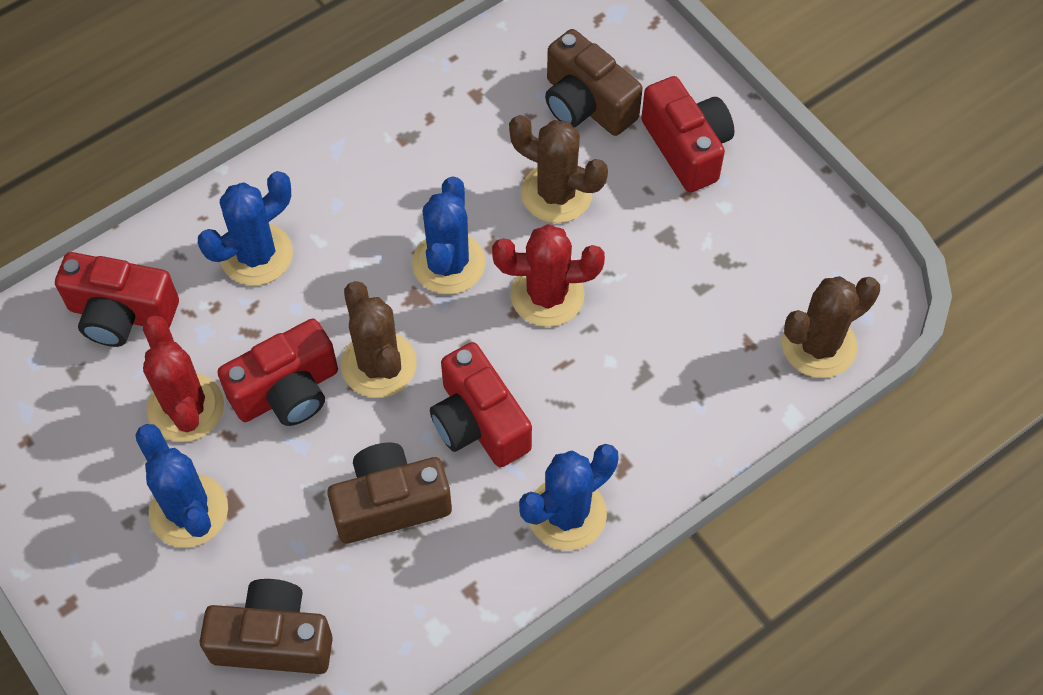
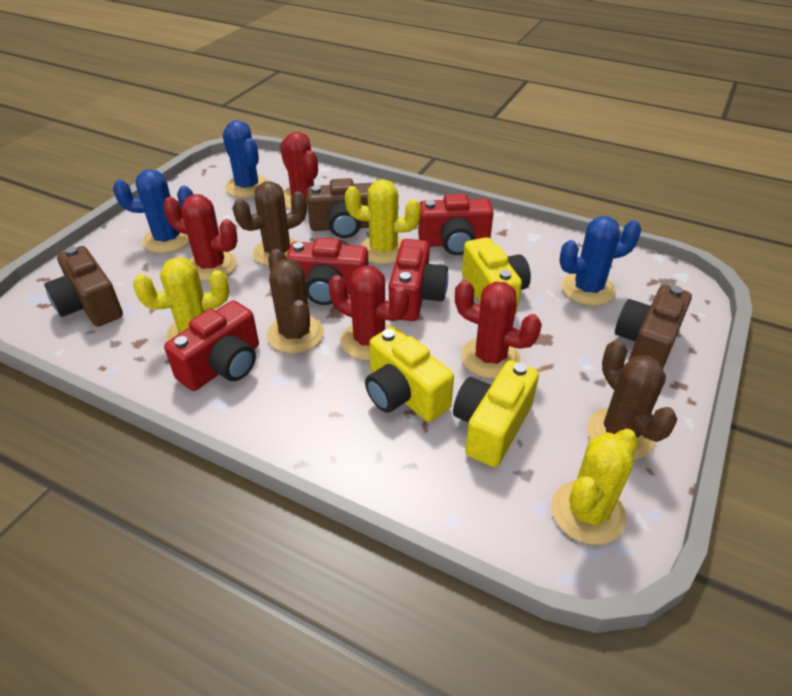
blue cactus: 4 -> 3
red cactus: 2 -> 4
yellow cactus: 0 -> 3
yellow camera: 0 -> 3

